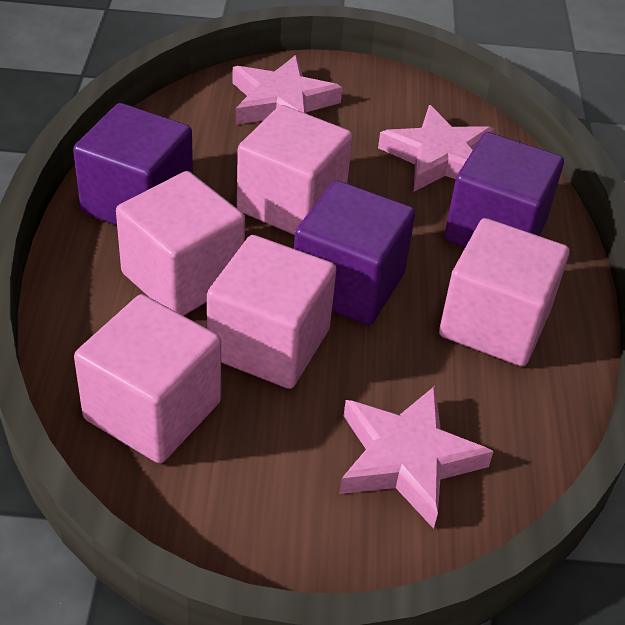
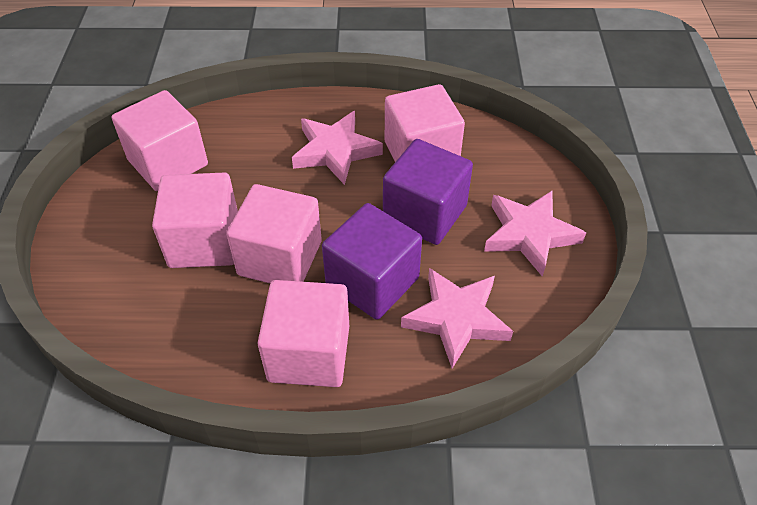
purple cube: 3 -> 2

